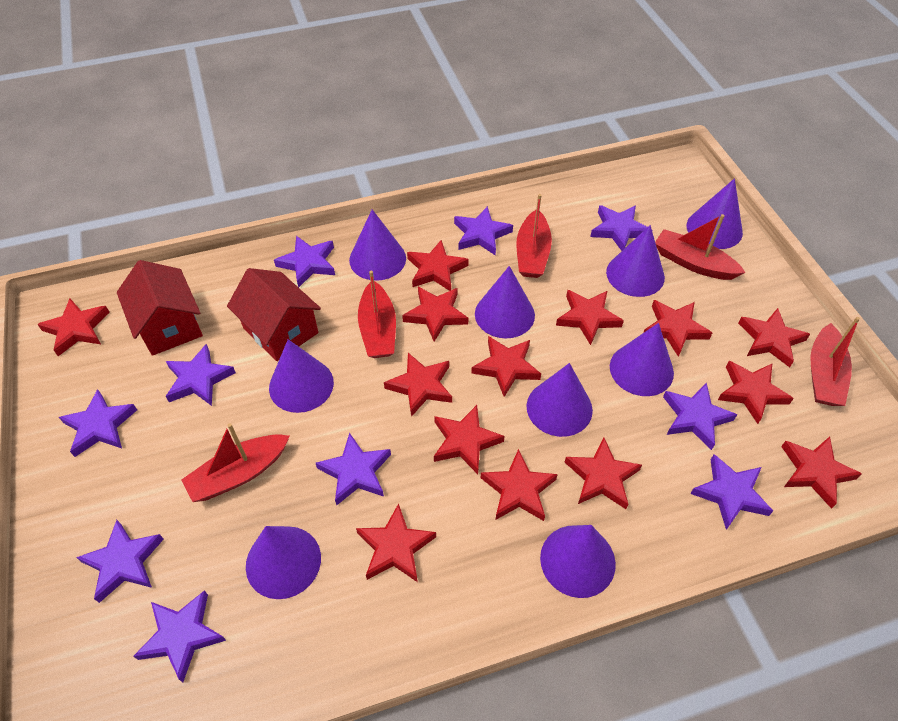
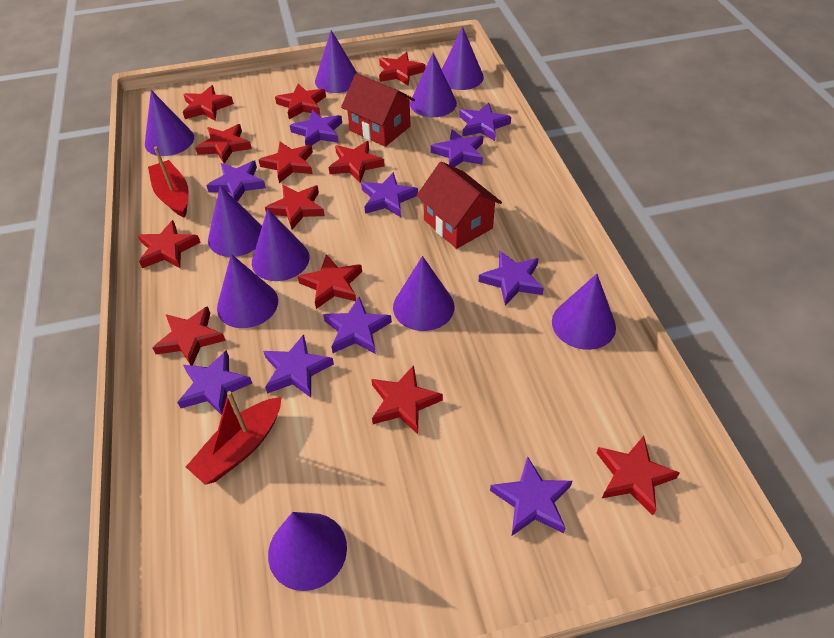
purple cone: 9 -> 10
red boat: 5 -> 2
red star: 14 -> 12

